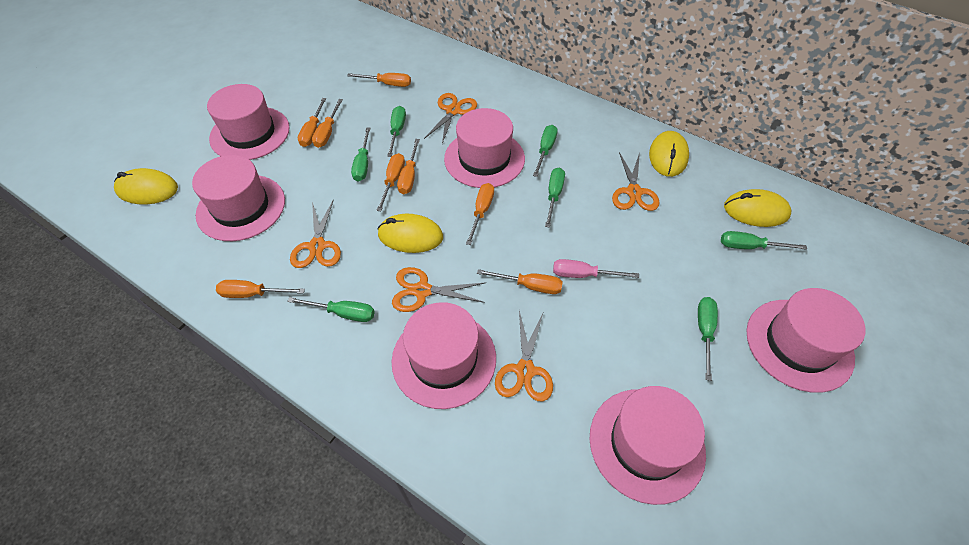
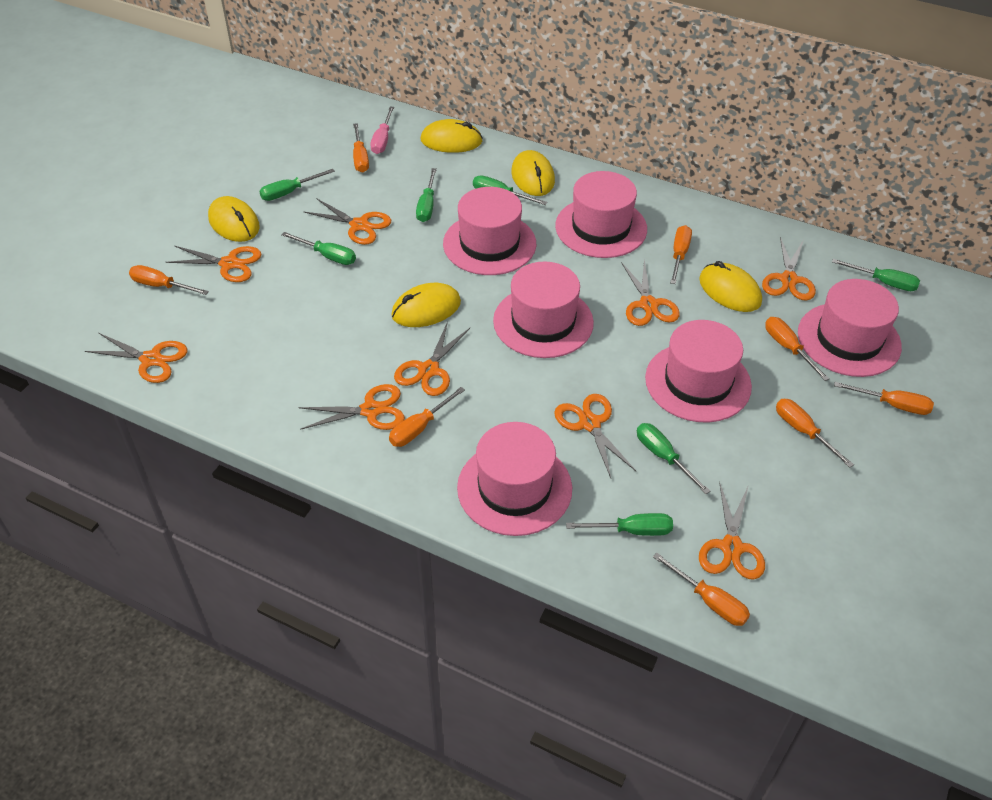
orange scissors: 5 -> 9
yellow mouse: 4 -> 5

